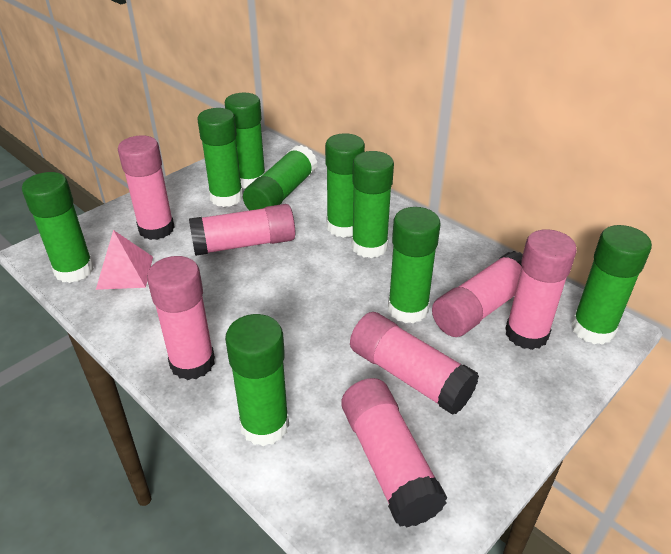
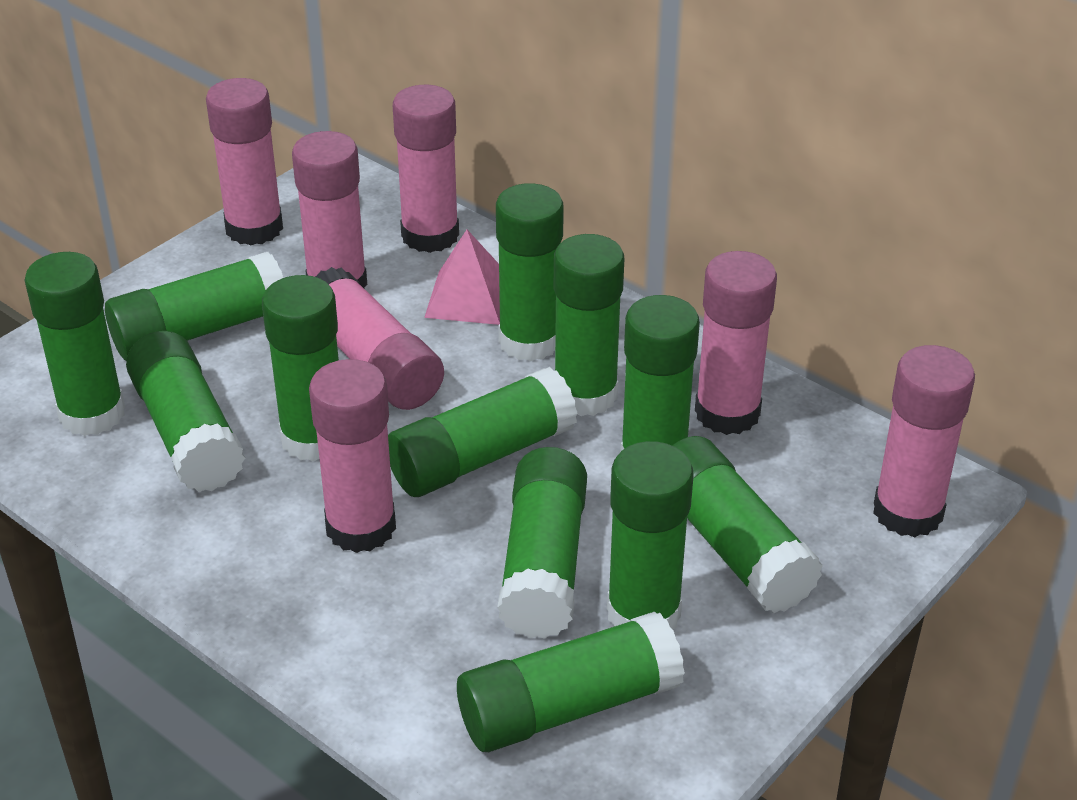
green glue stick: 9 -> 12

